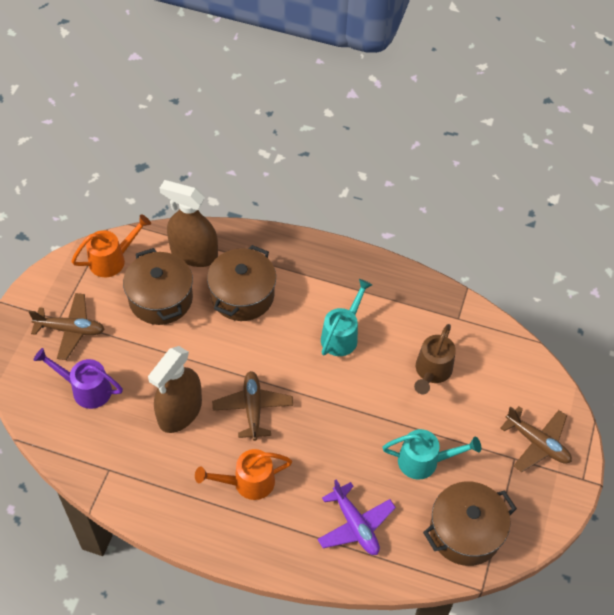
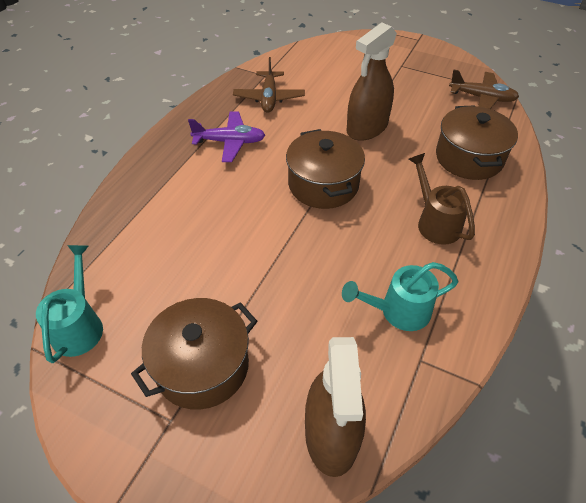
brown plane: 3 -> 2
orange watering can: 2 -> 0
purple watering can: 1 -> 0

